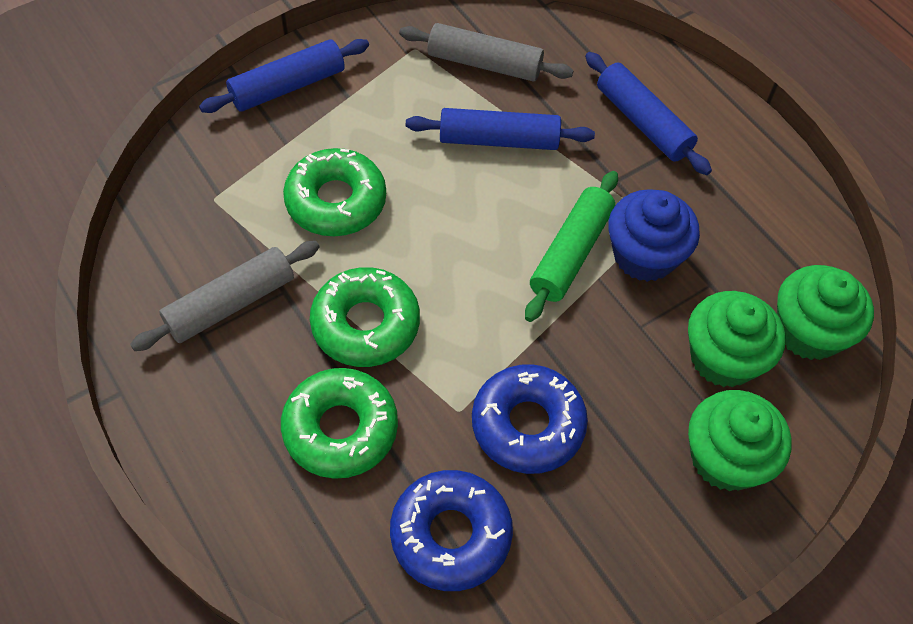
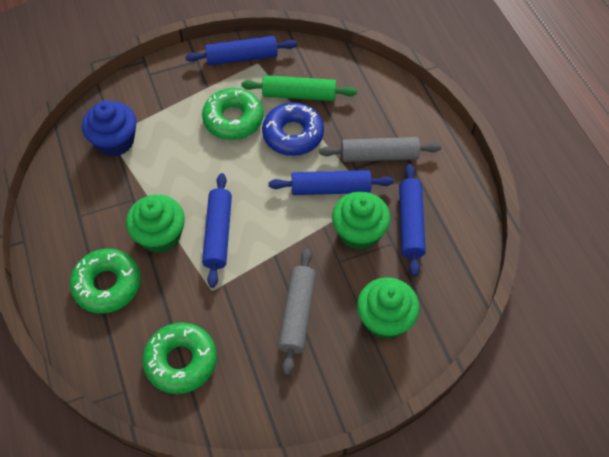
blue donut: 2 -> 1
blue rolling pin: 3 -> 4

